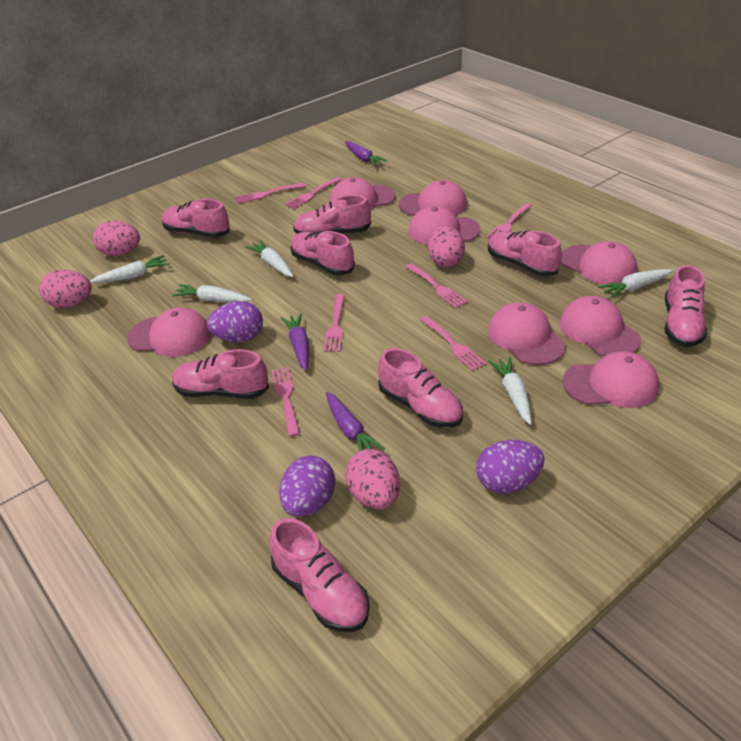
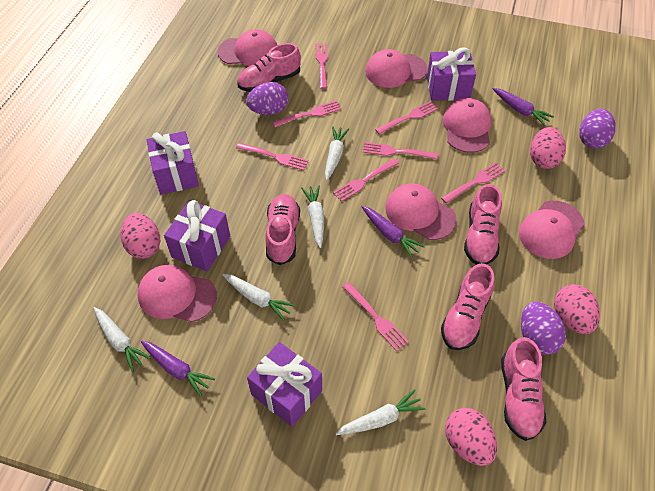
pink cap: 8 -> 6
pink fork: 7 -> 8
pink shoe: 8 -> 5
purple gift: 0 -> 4

